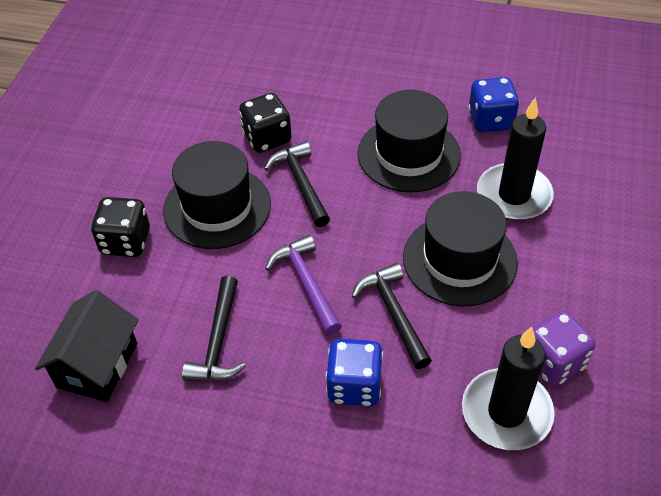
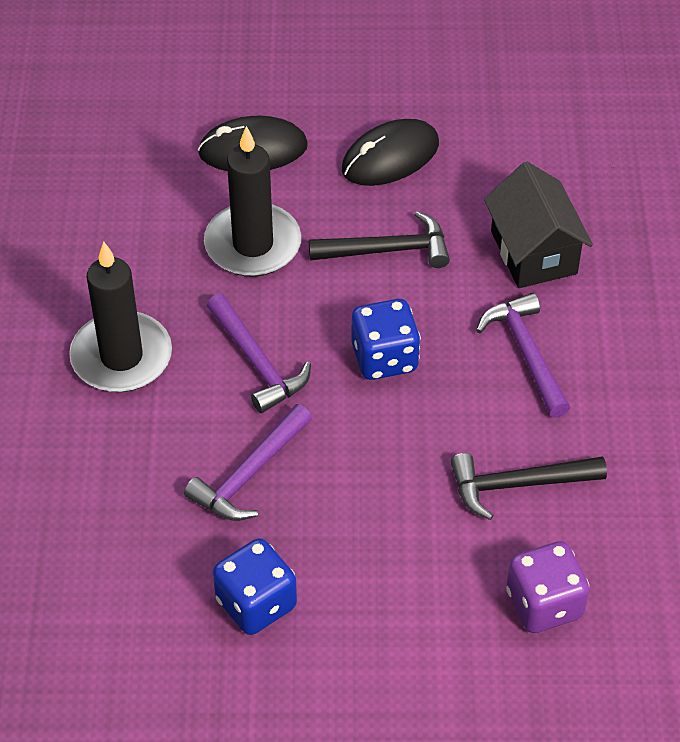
black dice: 2 -> 0
black hammer: 3 -> 2
black hat: 3 -> 0
black mouse: 0 -> 2
purple hammer: 1 -> 3

